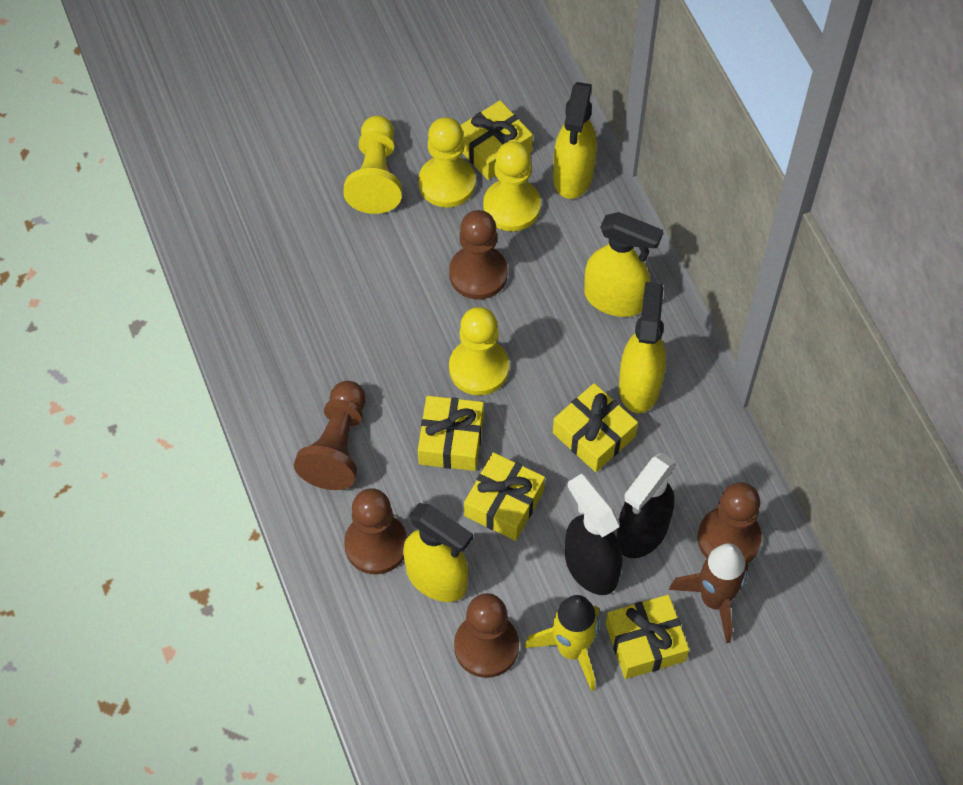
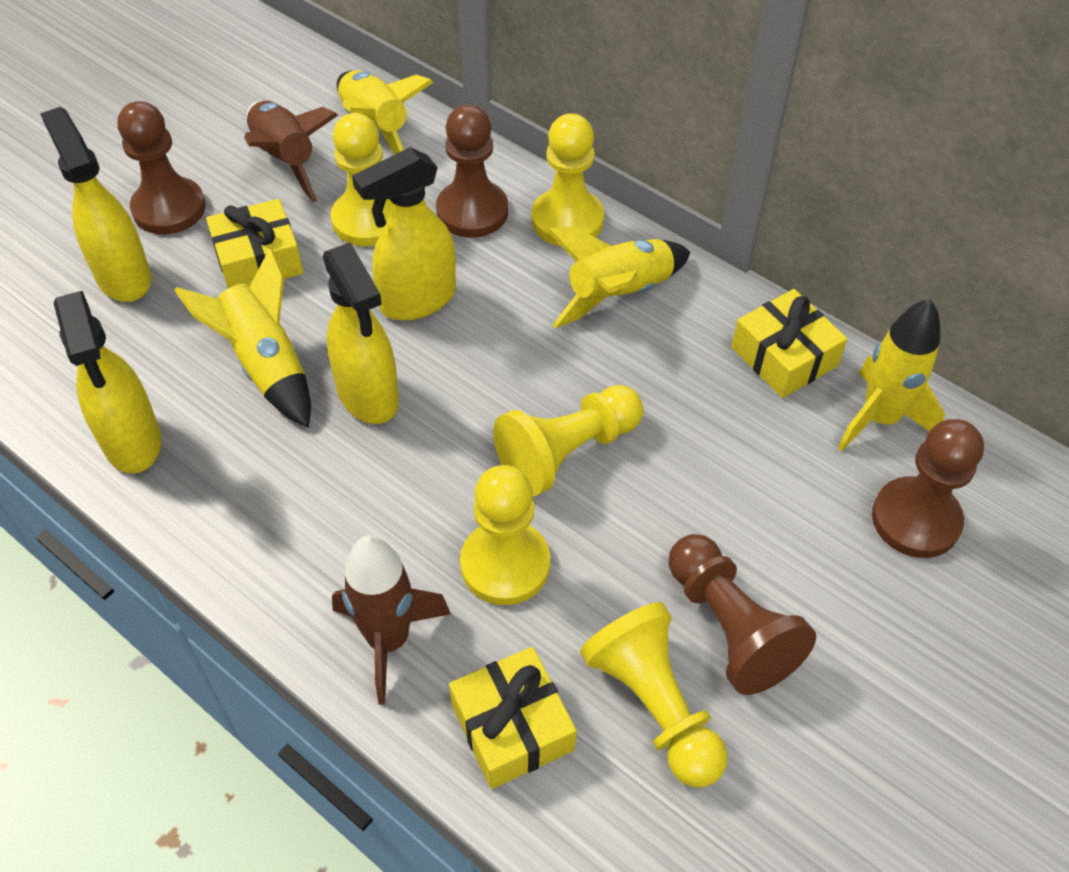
black spray bottle: 2 -> 0
brown pawn: 5 -> 4
brown rocket: 1 -> 2
yellow gift: 5 -> 3
yellow pawn: 4 -> 5
yellow rocket: 1 -> 4

